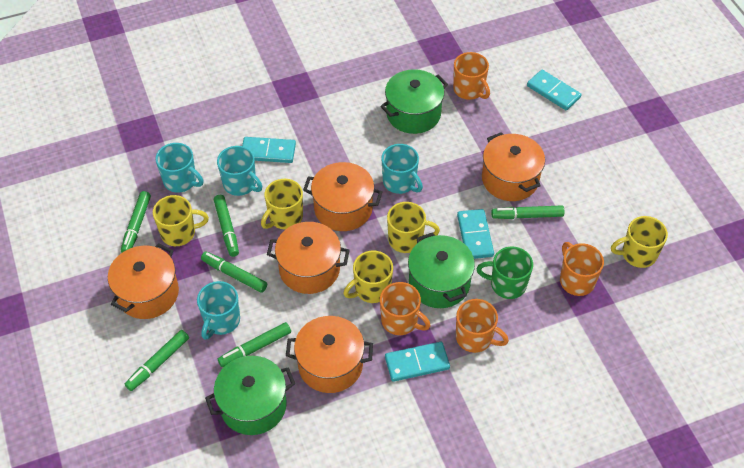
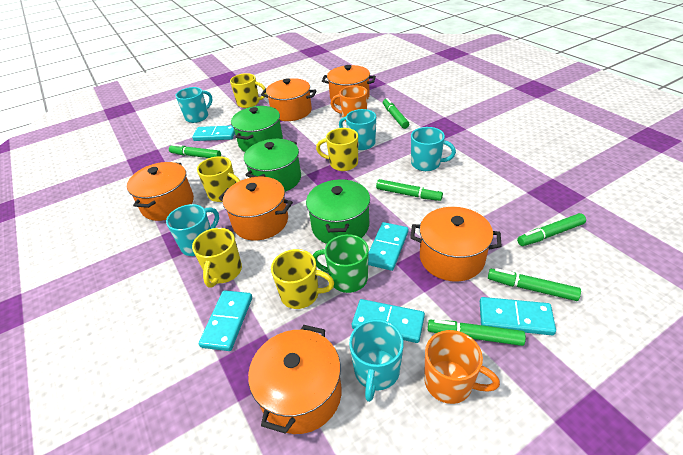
orange mug: 4 -> 2
orange pot: 5 -> 6
turquoise domino: 4 -> 5
turquoise mug: 4 -> 5

